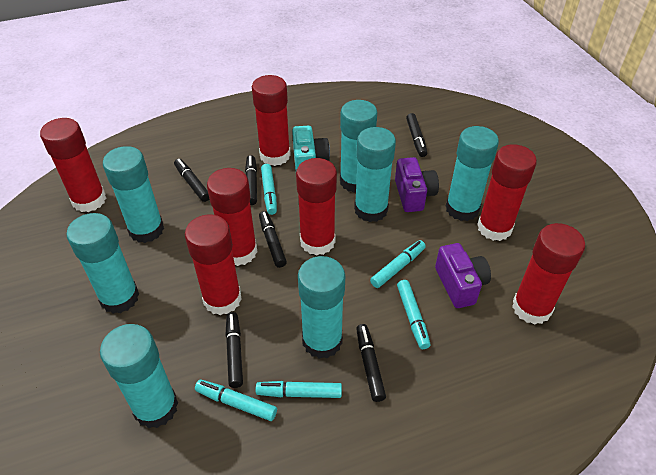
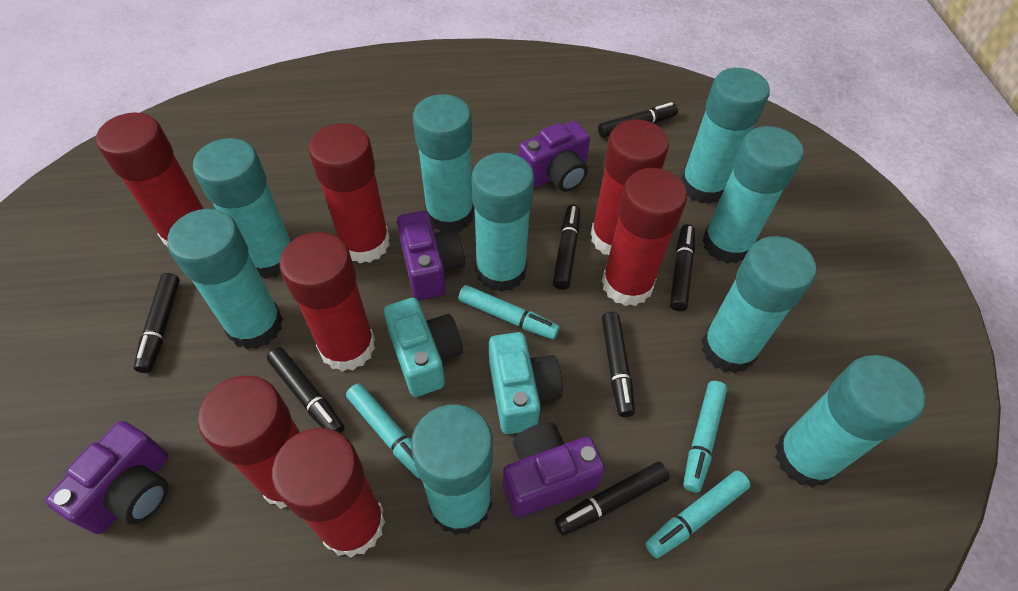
black marker: 6 -> 7
purple camera: 2 -> 4
turquoise camera: 1 -> 2
turquoise glue stick: 7 -> 9
turquoise marker: 5 -> 4

